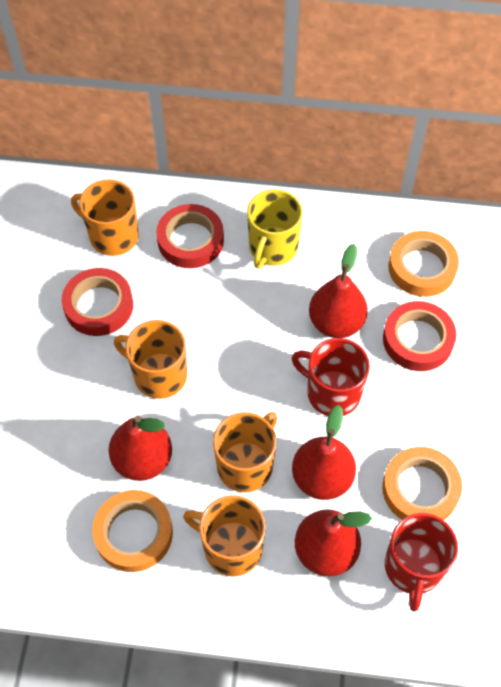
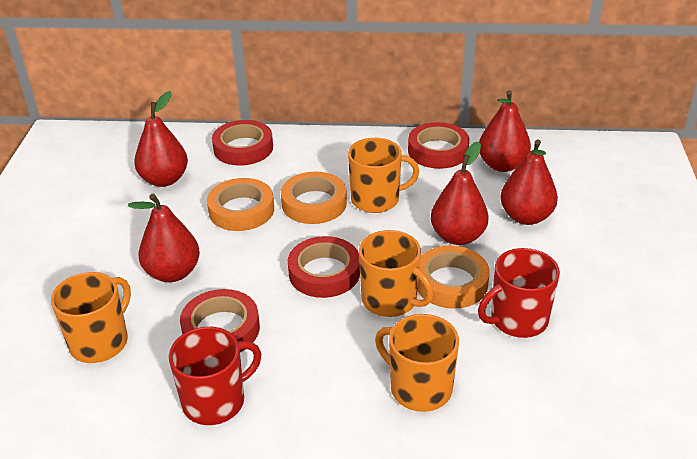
red pear: 4 -> 5
red tape: 3 -> 4
yellow mug: 1 -> 0

